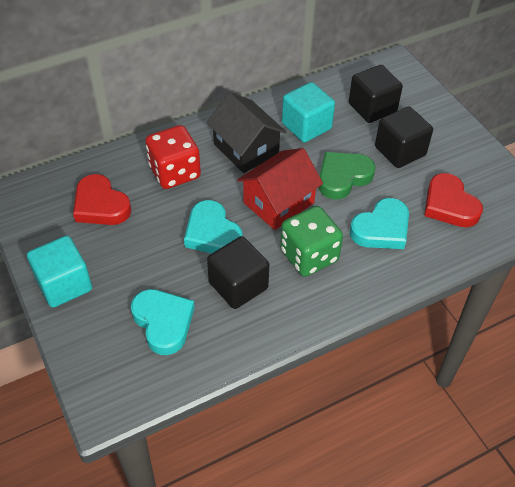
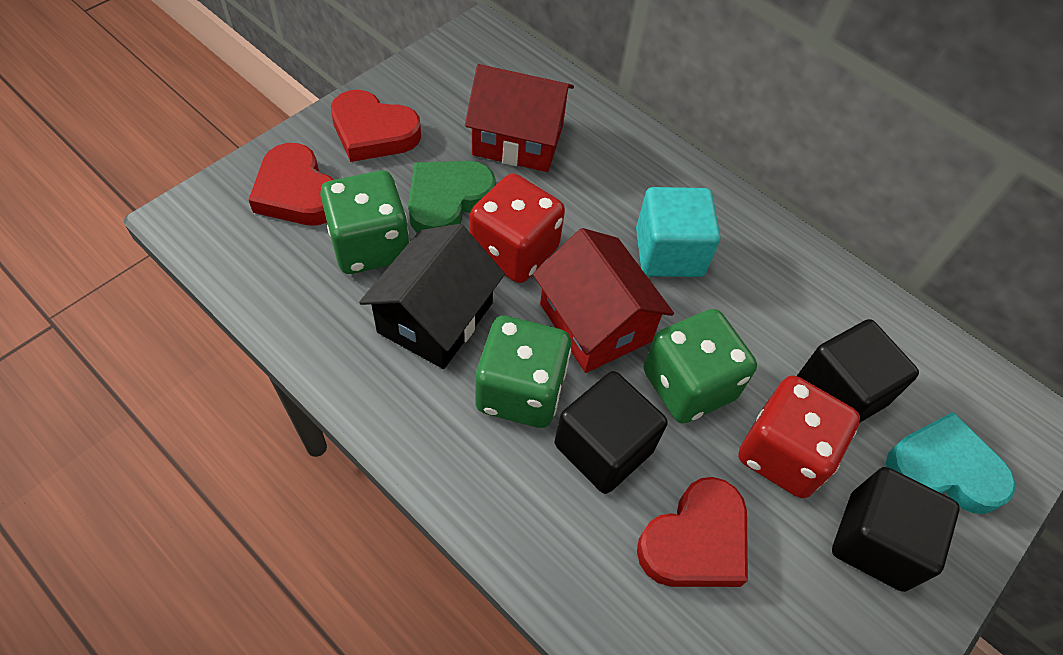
green dice: 1 -> 3
red dice: 1 -> 2
red heart: 2 -> 3
red house: 1 -> 2
turquoise cube: 2 -> 1
turquoise heart: 3 -> 1

